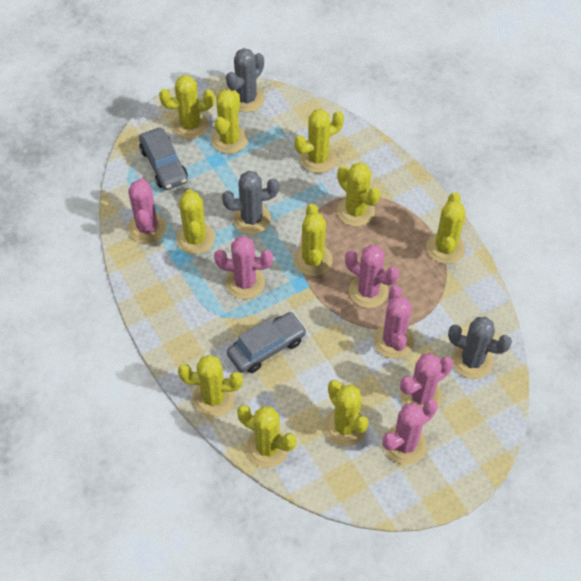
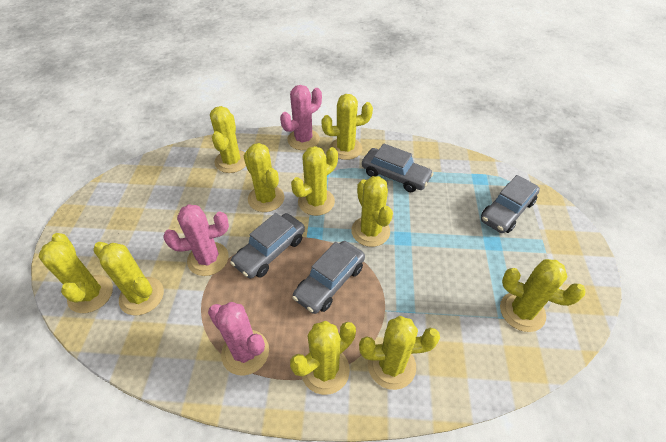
grey cactus: 3 -> 0
grey car: 2 -> 4
pink cactus: 6 -> 3

